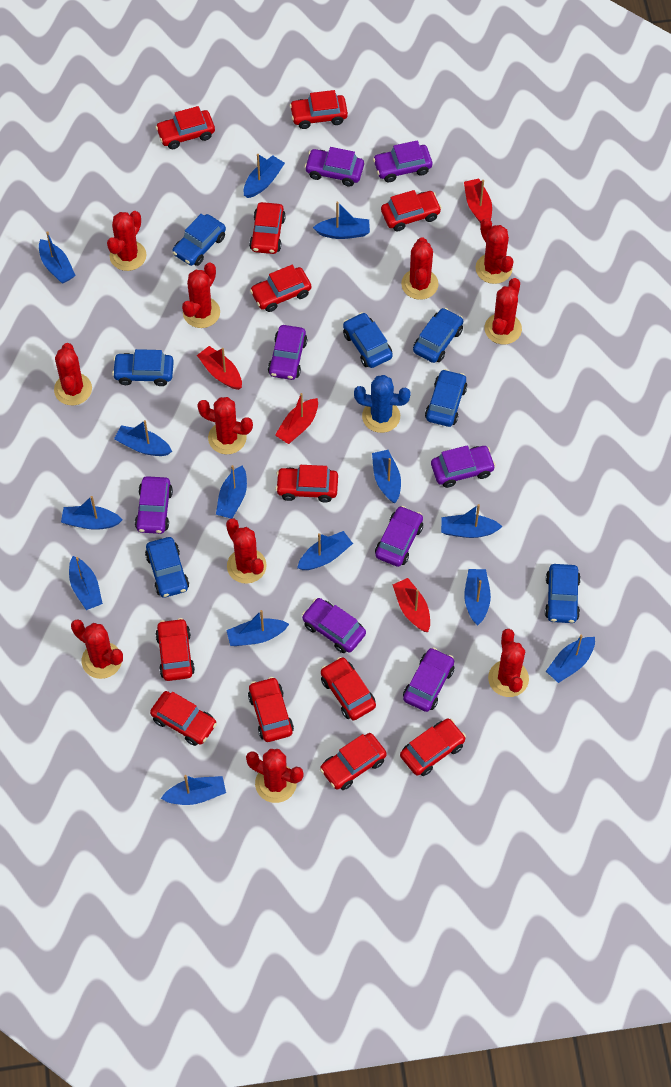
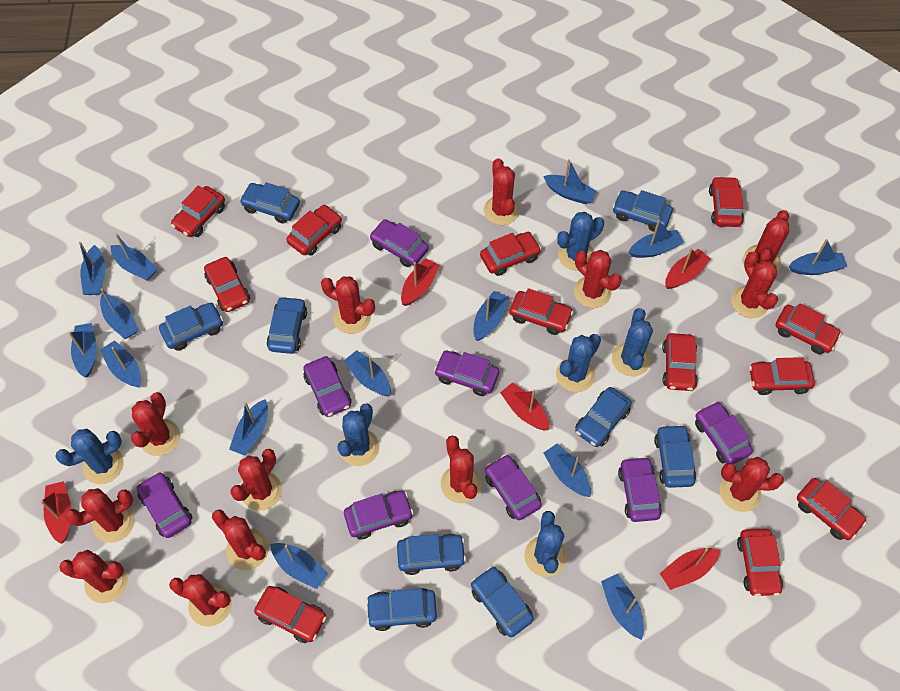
blue cactus: 1 -> 6
blue car: 7 -> 9
red boat: 4 -> 5
red cactus: 11 -> 13

